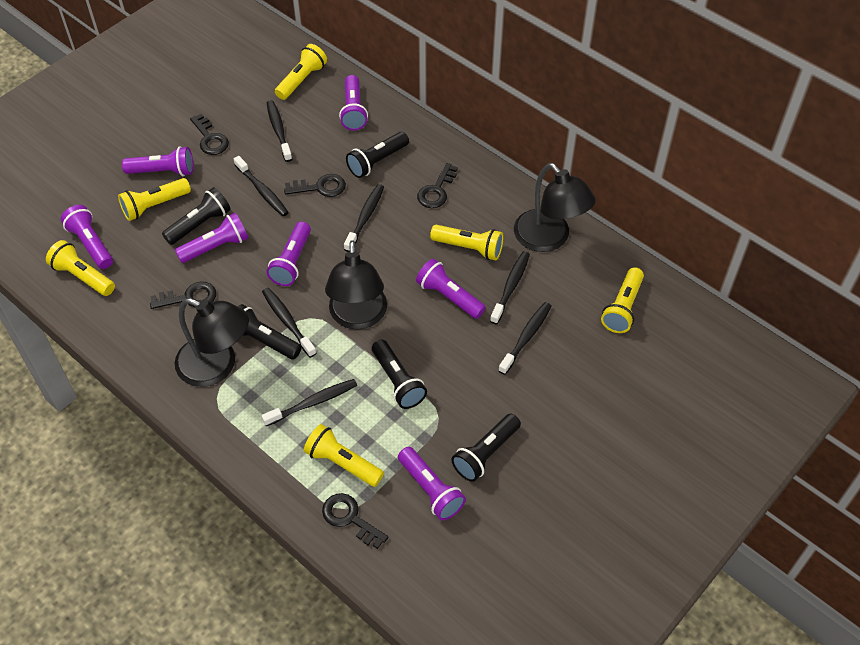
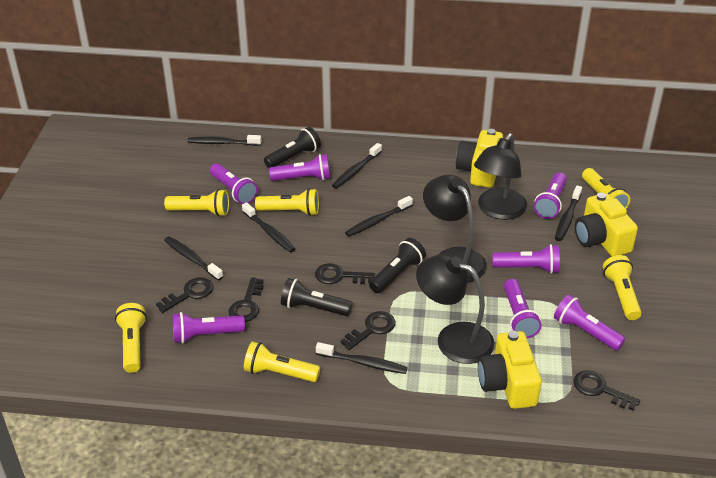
black flashlight: 5 -> 3
yellow camera: 0 -> 3

